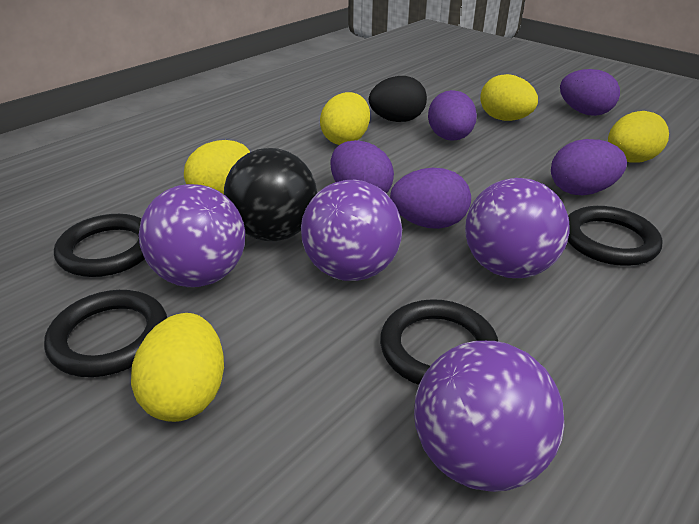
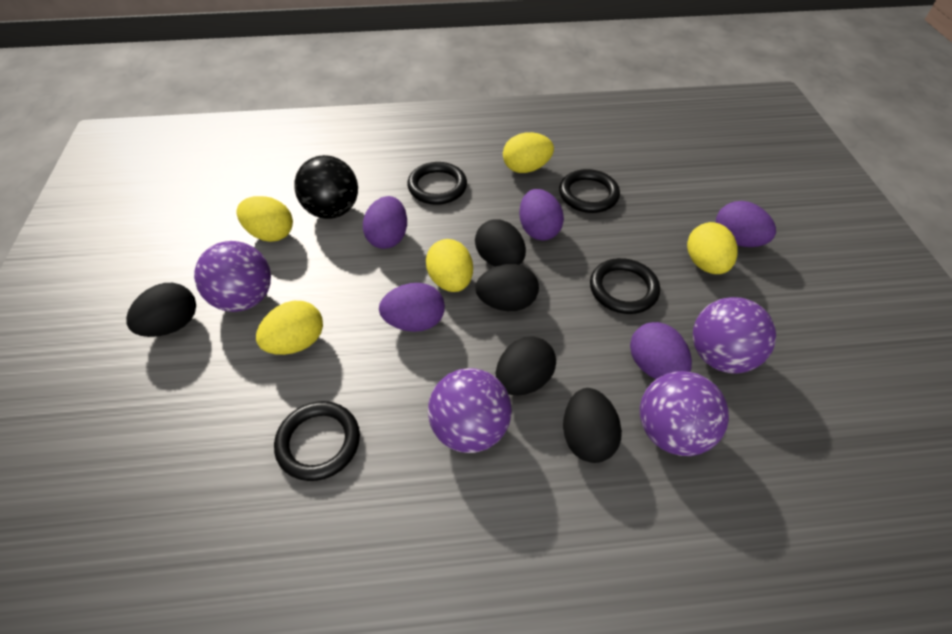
black egg: 1 -> 5

